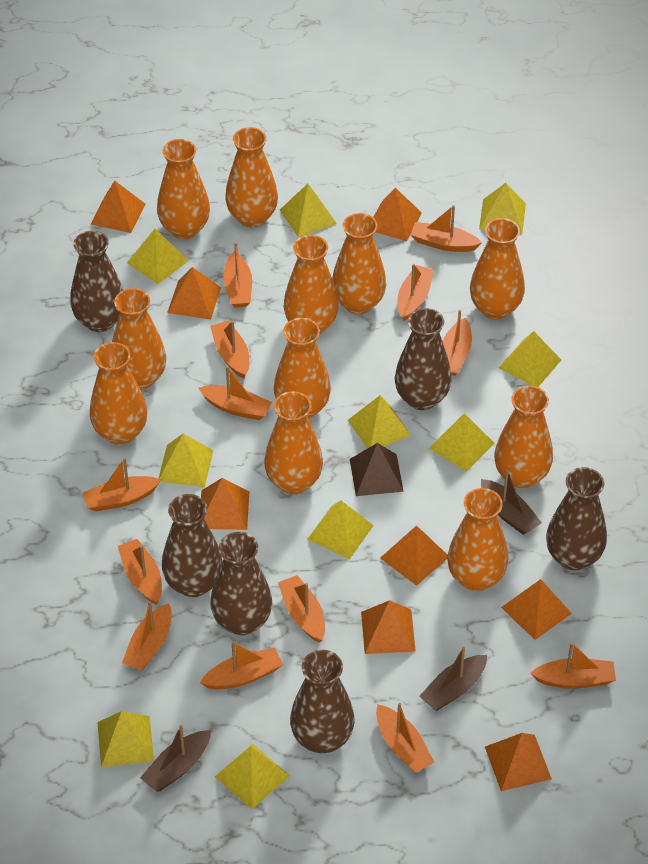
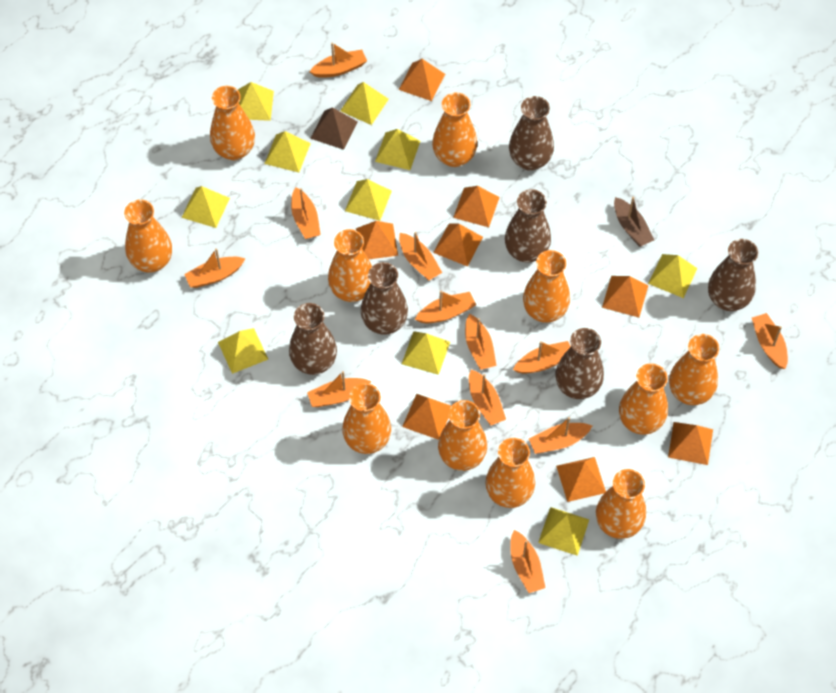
brown boat: 3 -> 1
orange boat: 13 -> 12

